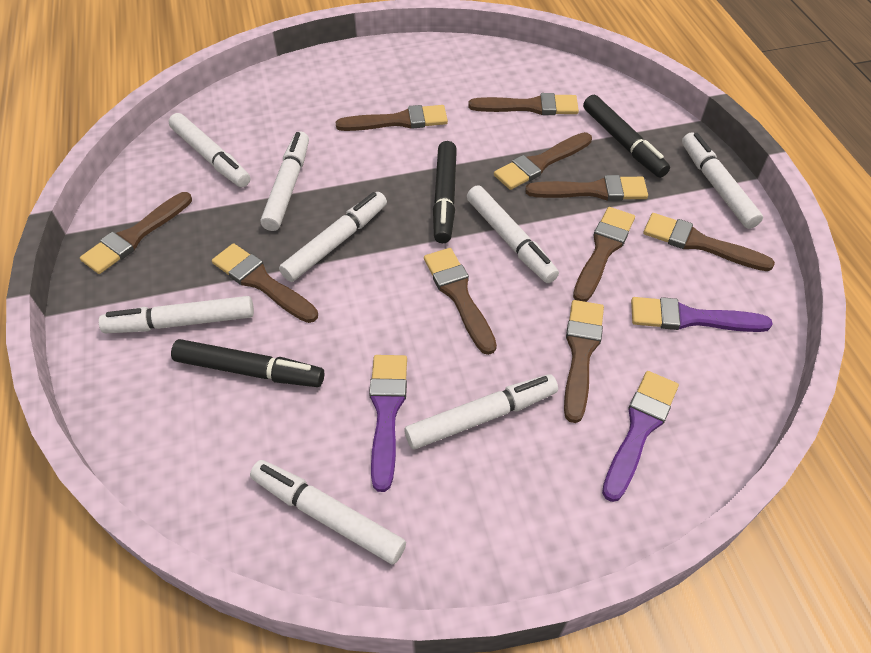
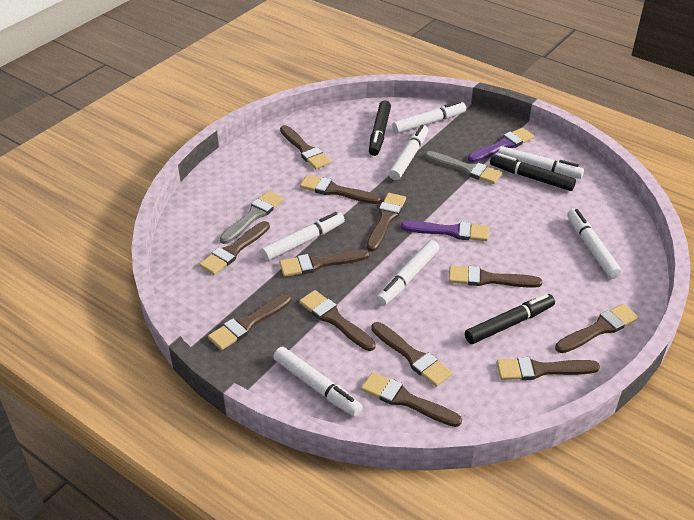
brown brush: 10 -> 12
grey brush: 0 -> 2
purple brush: 3 -> 2
white marker: 8 -> 7

